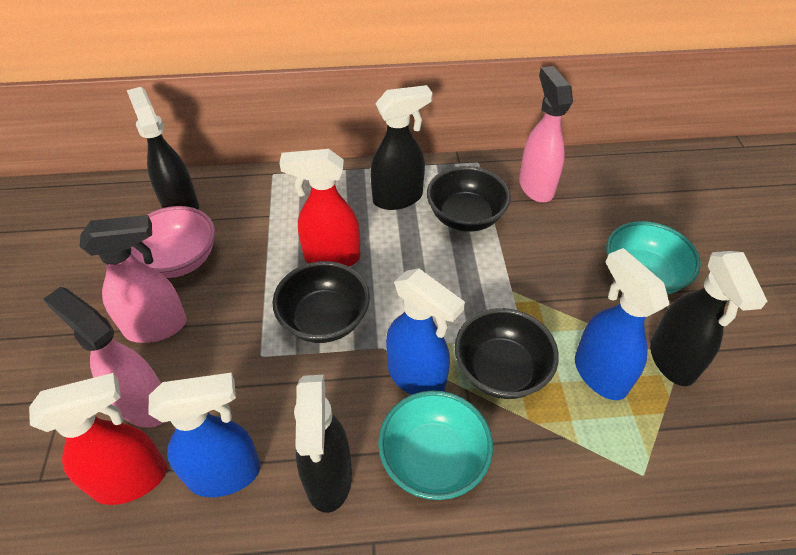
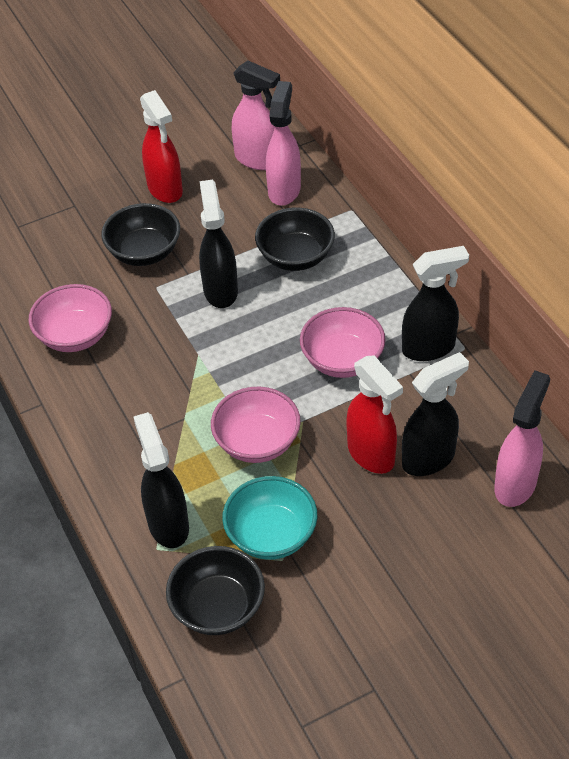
blue spray bottle: 3 -> 0
pink bowl: 1 -> 3
turquoise bowl: 2 -> 1

